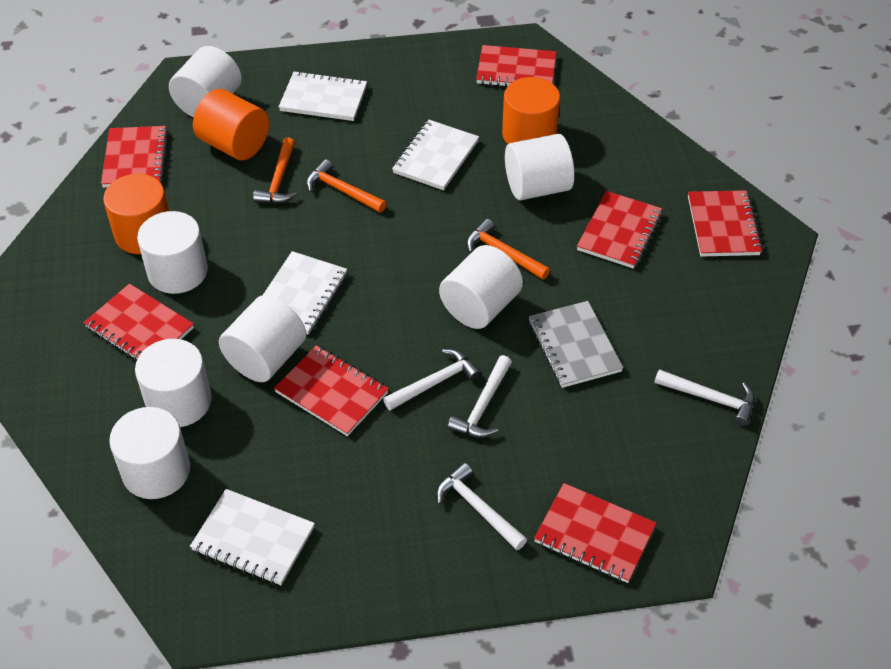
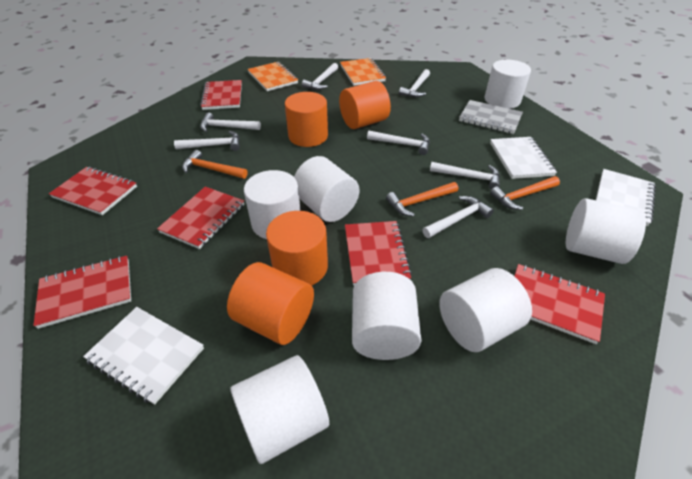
orange cylinder: 3 -> 4
orange notebook: 0 -> 2
red notebook: 7 -> 6
white hammer: 4 -> 7
white notebook: 4 -> 3

